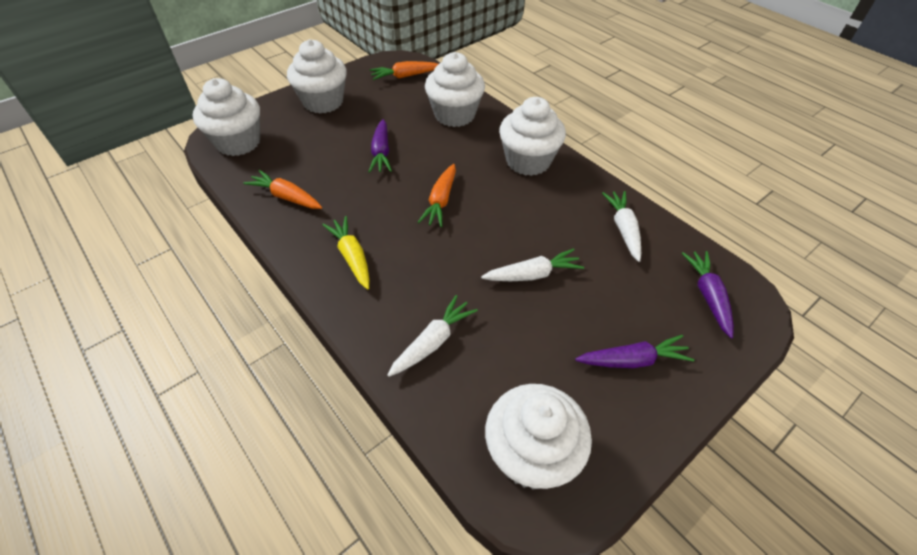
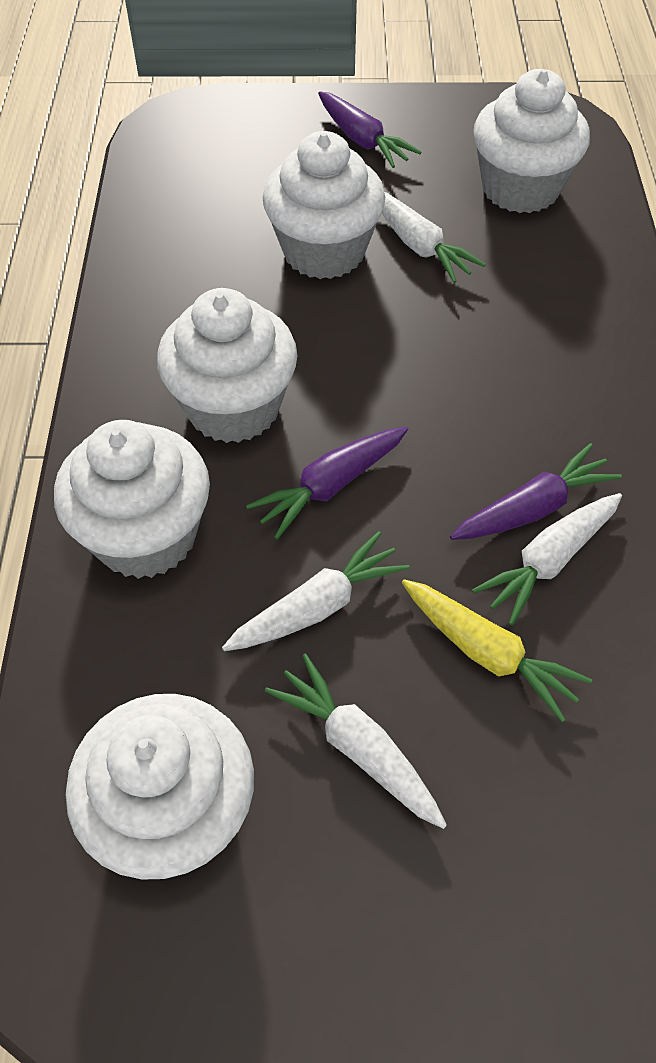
orange carrot: 3 -> 0
white carrot: 3 -> 4

